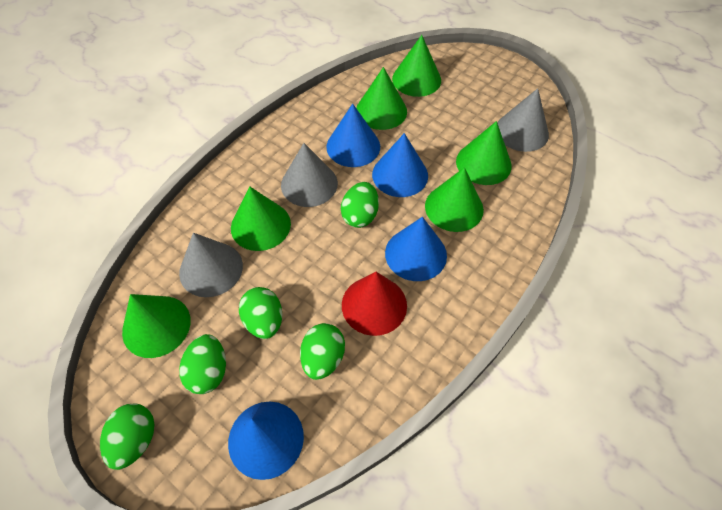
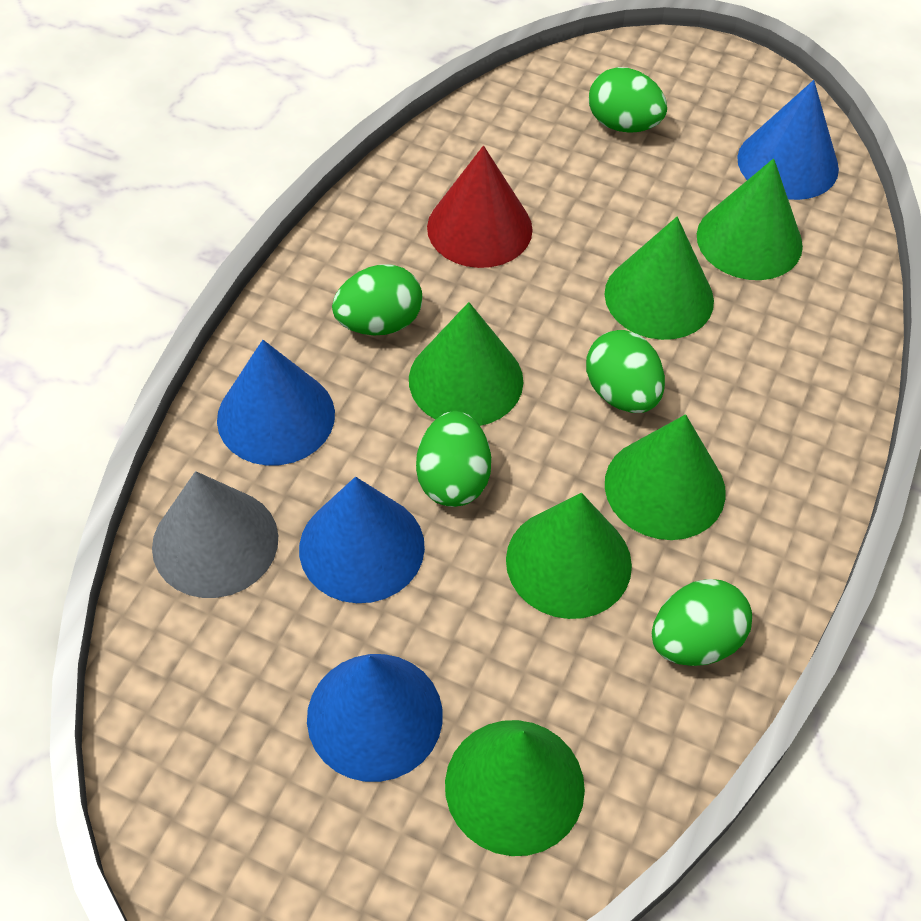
grey cone: 3 -> 1

